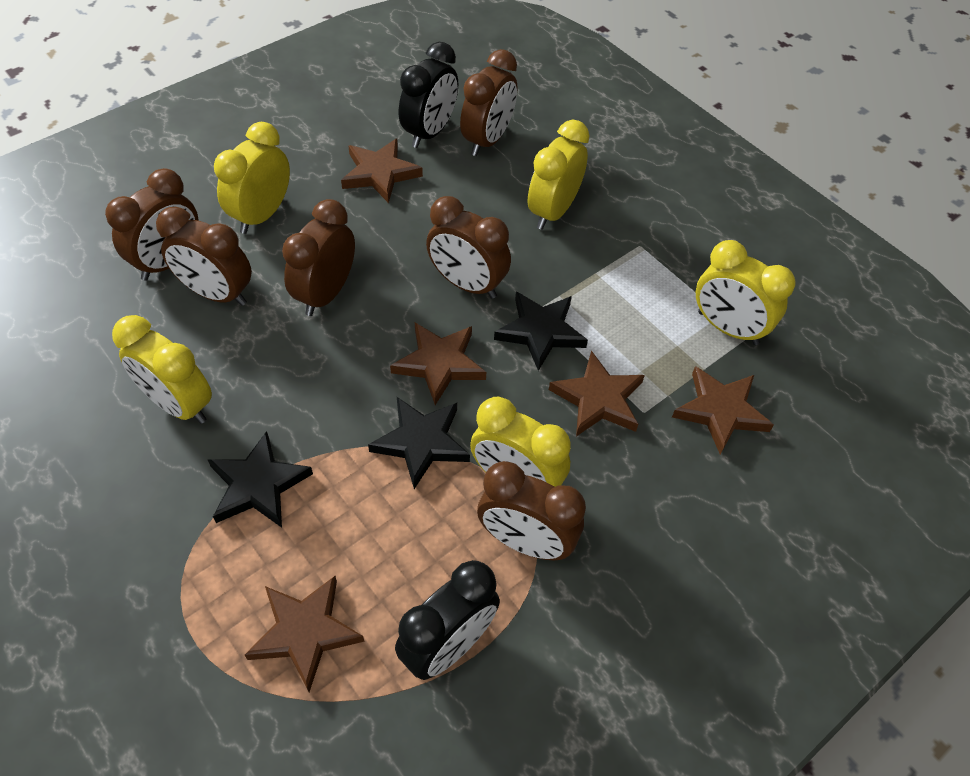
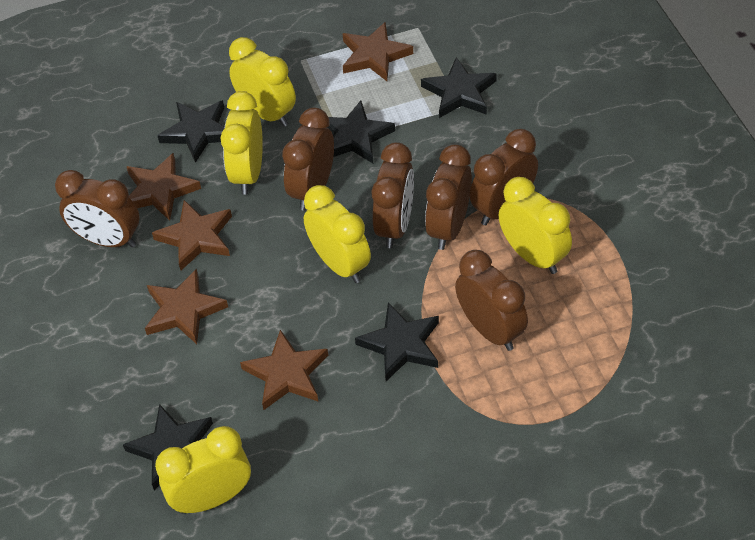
black clock: 2 -> 0
black star: 3 -> 5

